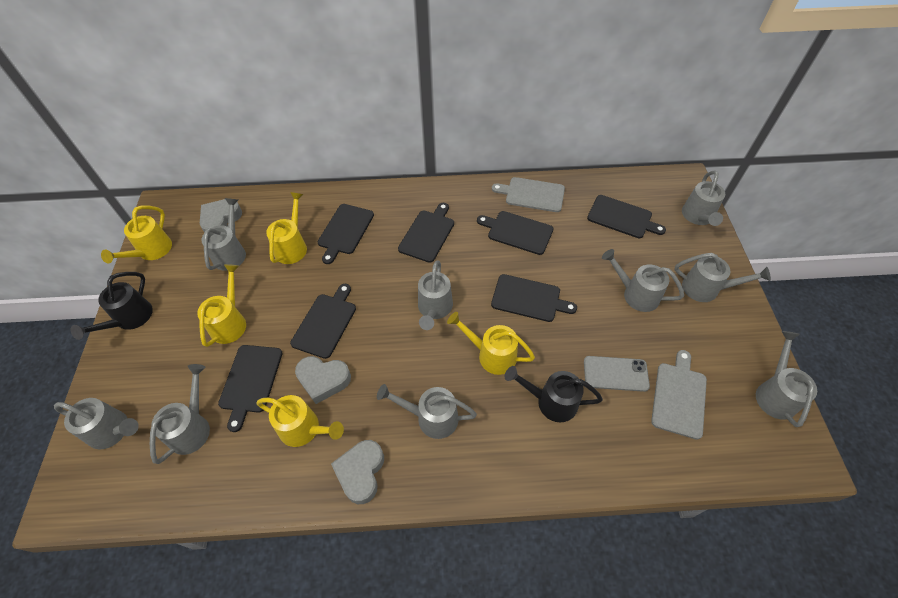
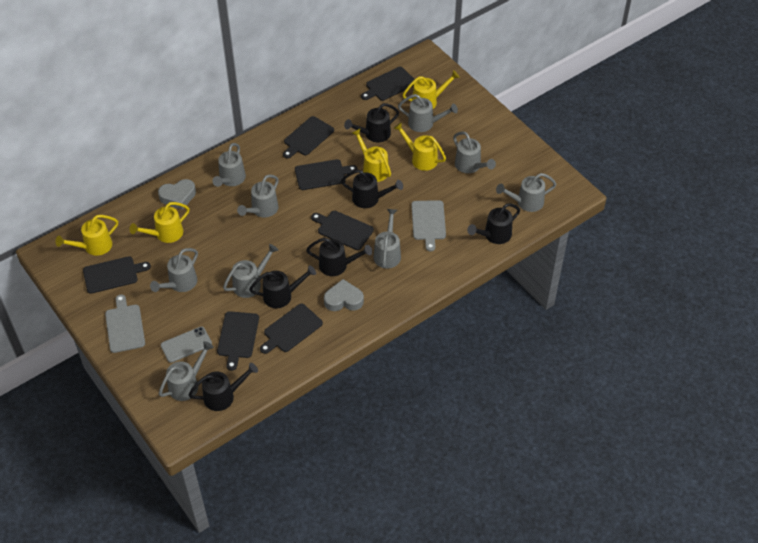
black watering can: 2 -> 6
grey heart: 3 -> 2

